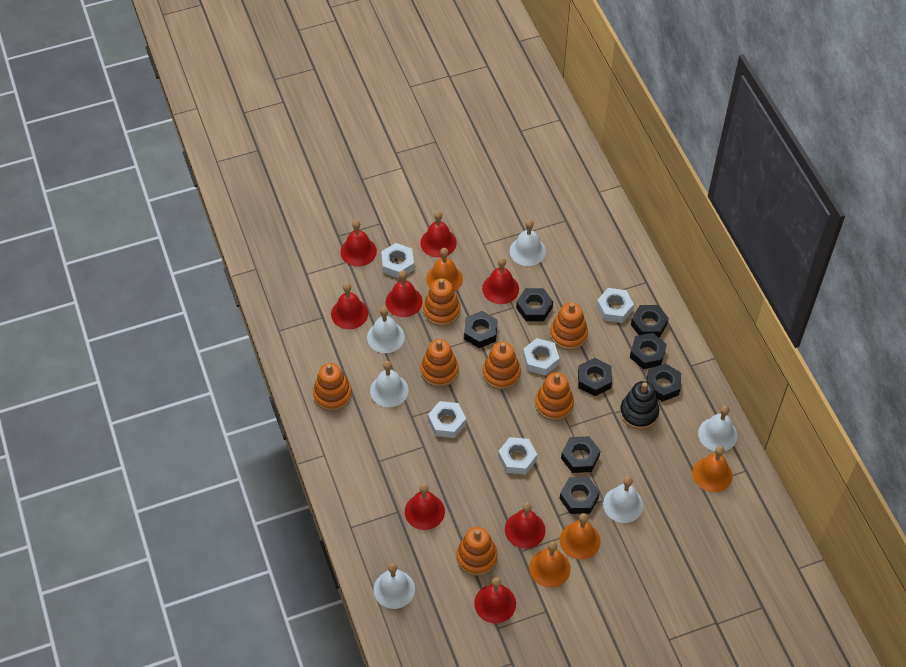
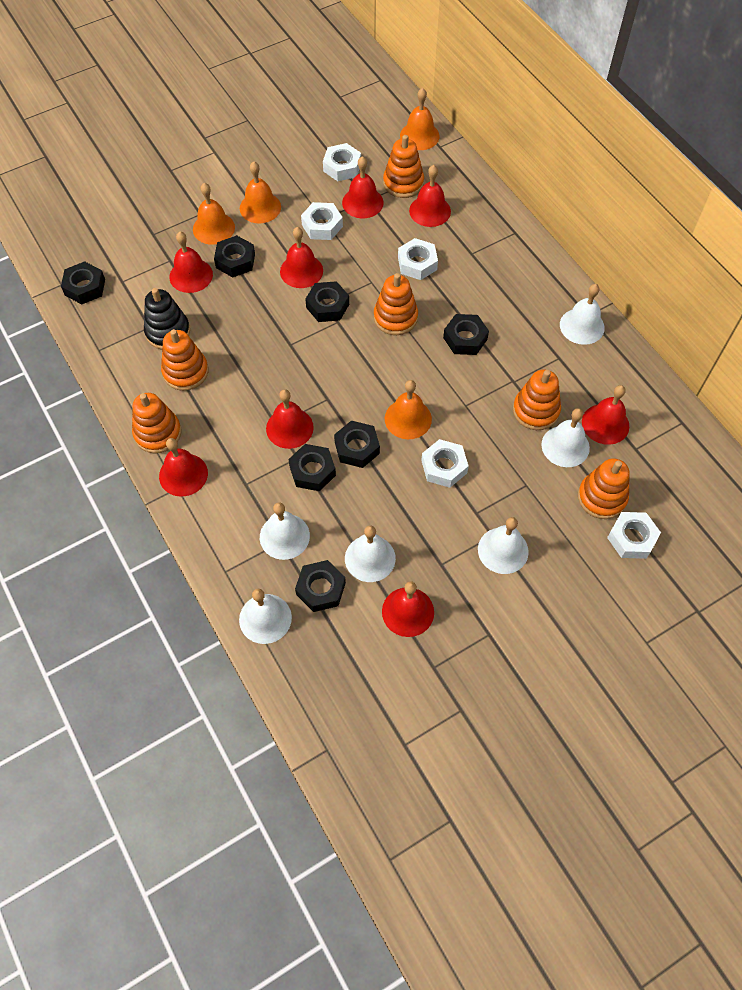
black nut: 8 -> 7
orange stacking toy: 7 -> 6

